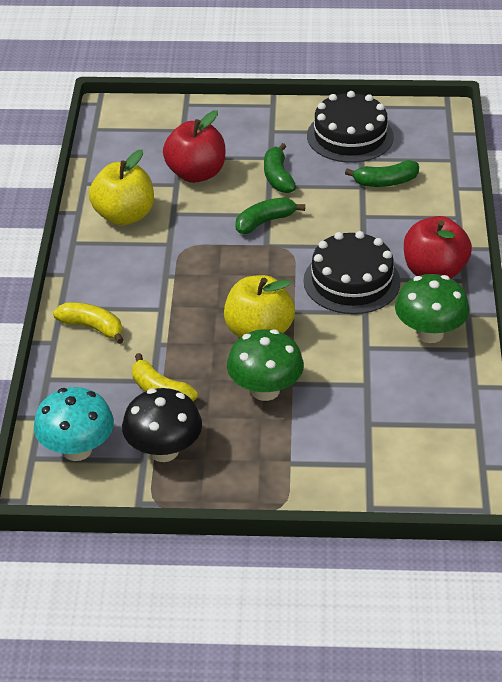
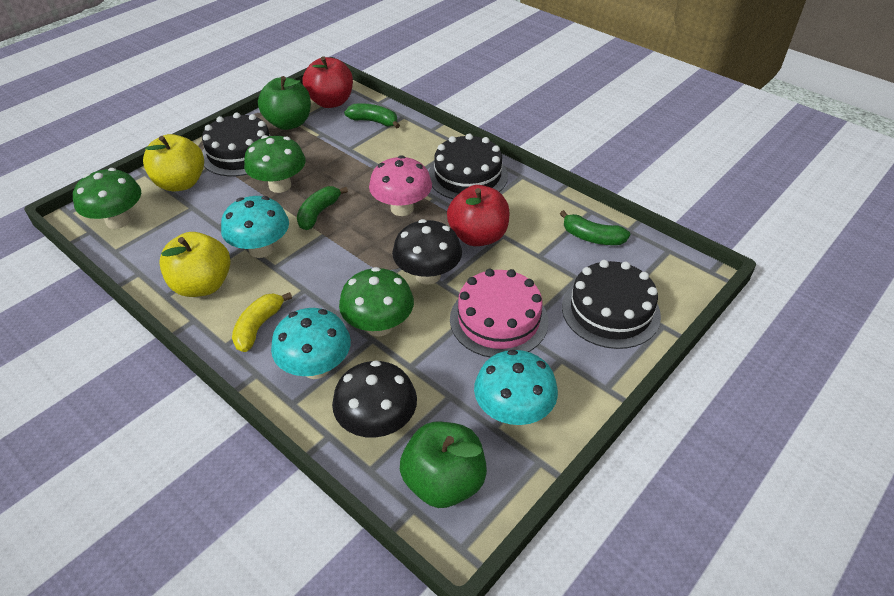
black cake: 2 -> 3
black mushroom: 1 -> 2
green apple: 0 -> 2
green mushroom: 2 -> 3
pink cake: 0 -> 1
pink mushroom: 0 -> 1
turquoise mushroom: 1 -> 3
yellow banana: 2 -> 1

